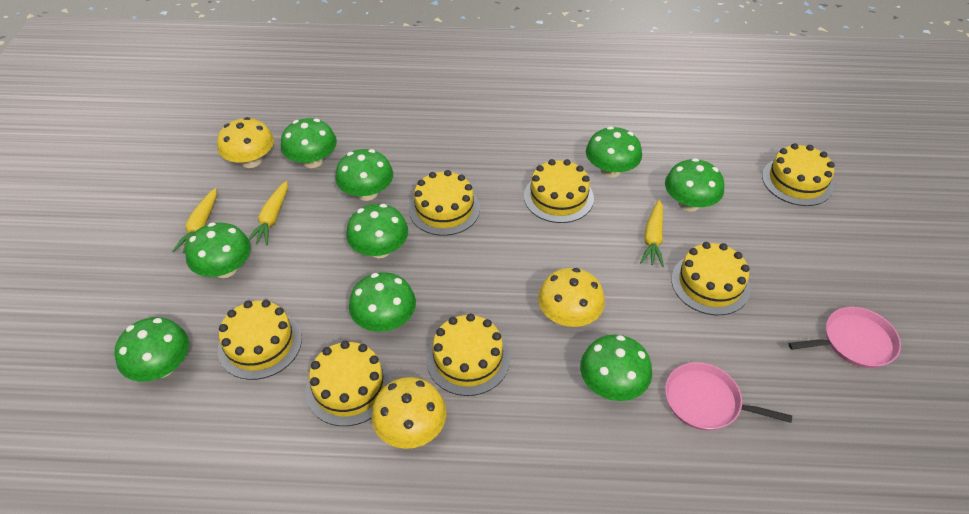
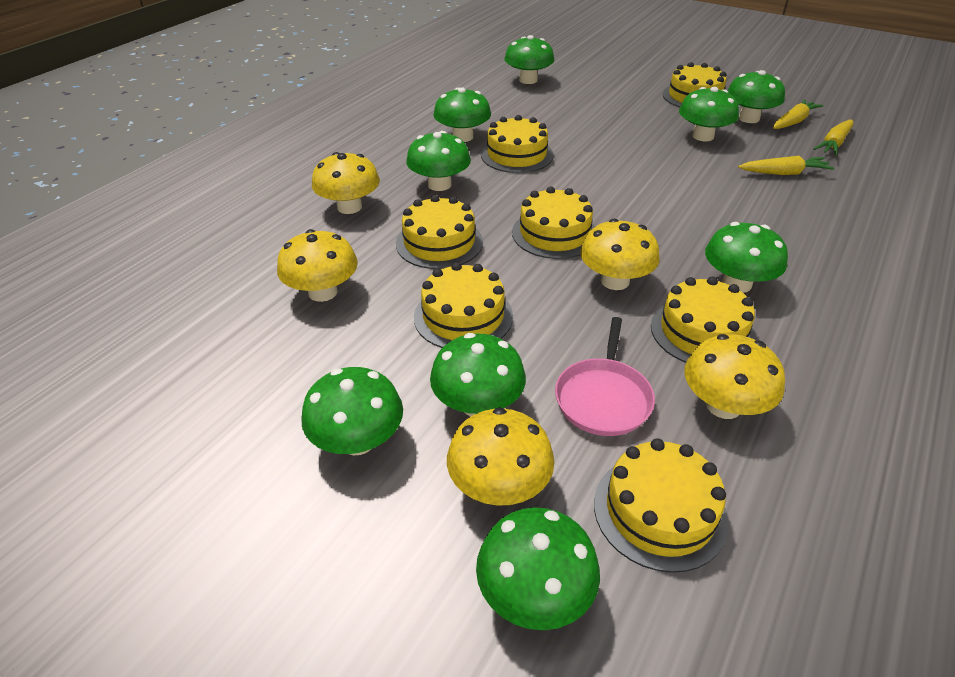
pink pan: 2 -> 1
yellow mushroom: 3 -> 5

